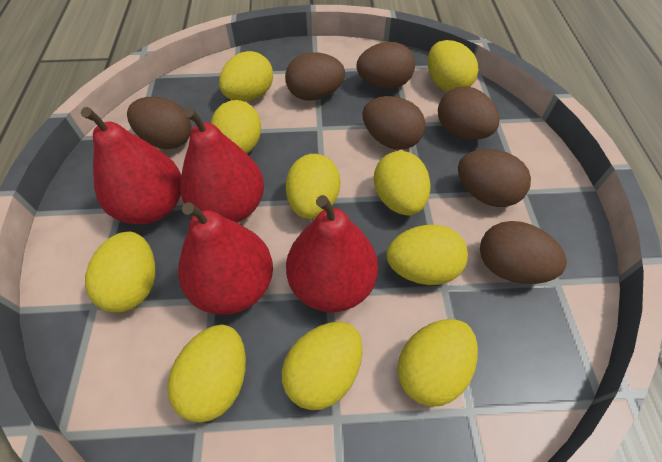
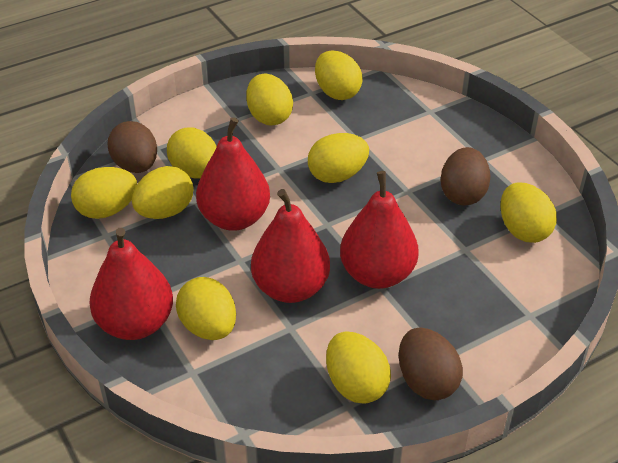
brown egg: 7 -> 3
yellow egg: 10 -> 9

